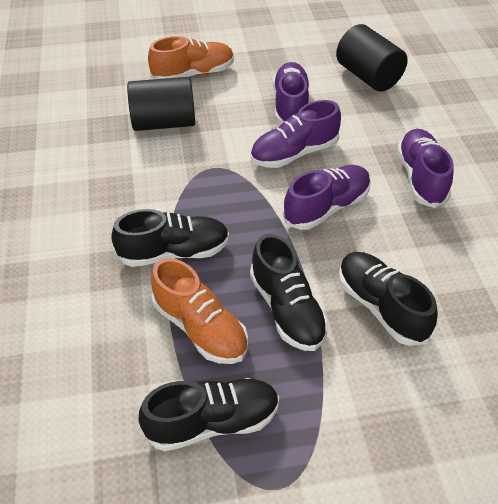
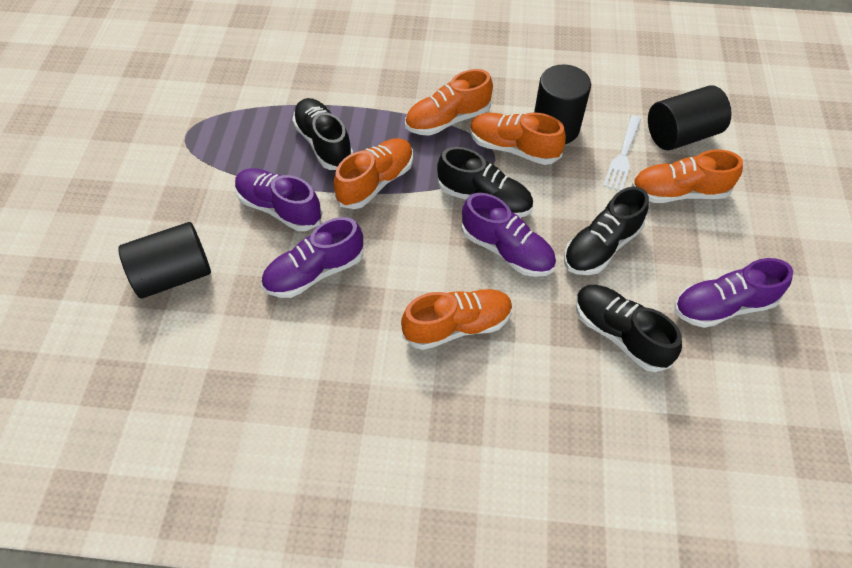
black cylinder: 2 -> 3
orange shoe: 2 -> 5
white fork: 0 -> 1

